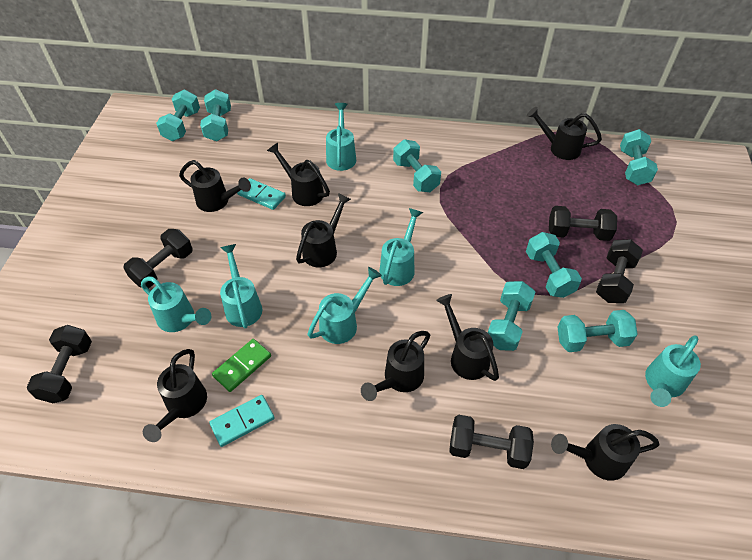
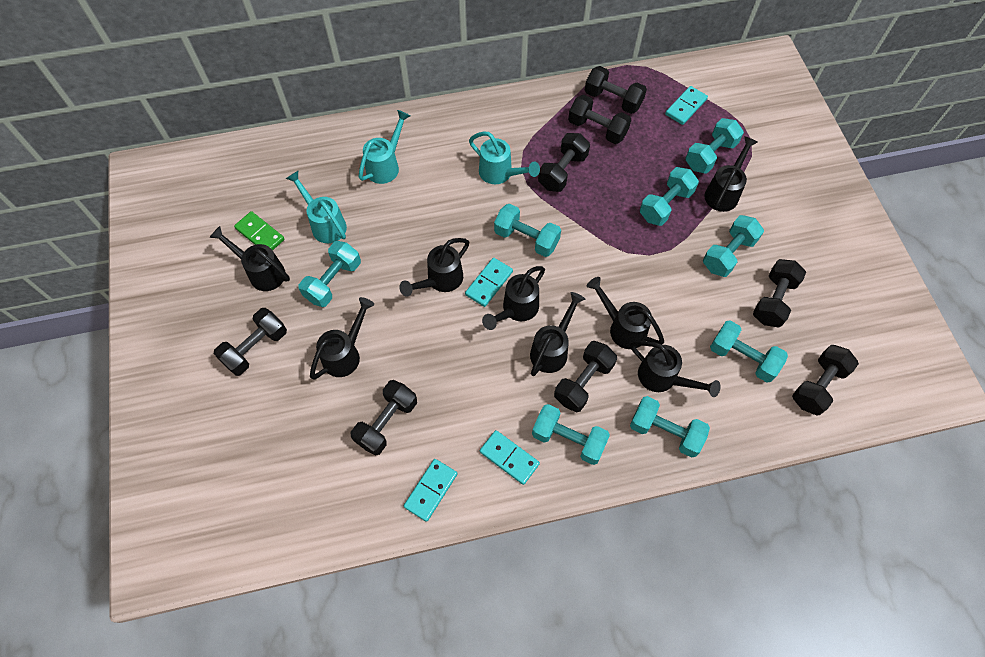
black dumbbell: 5 -> 8
turquoise domino: 2 -> 4
turquoise dumbbell: 7 -> 8
turquoise watering can: 6 -> 3

